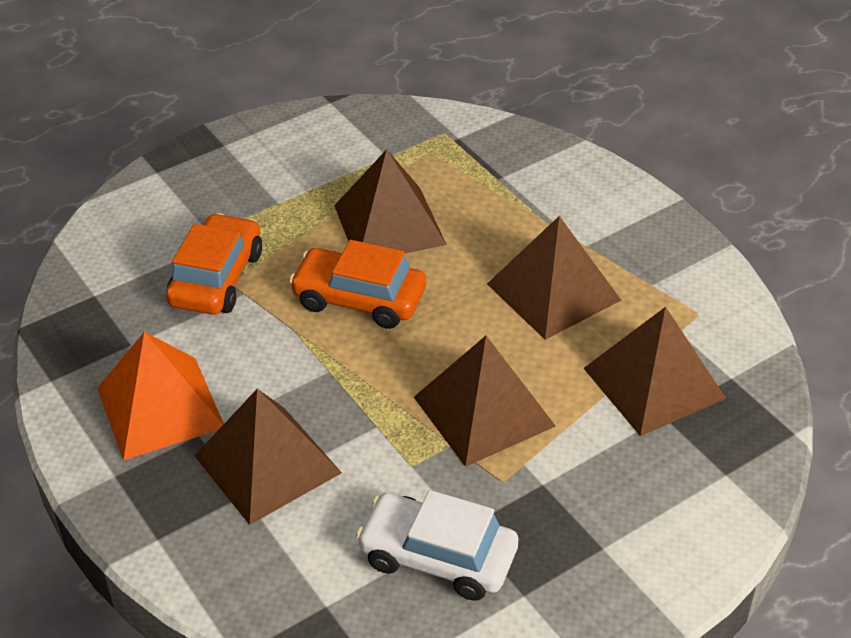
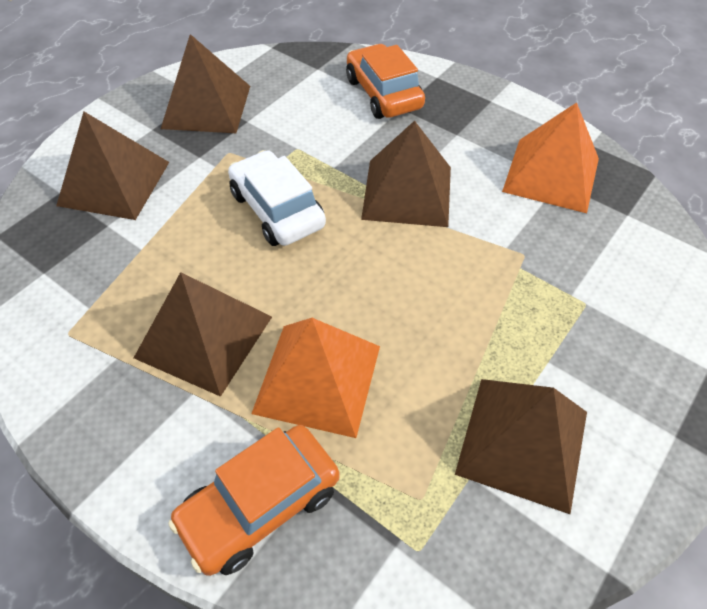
orange pyramid: 1 -> 2

